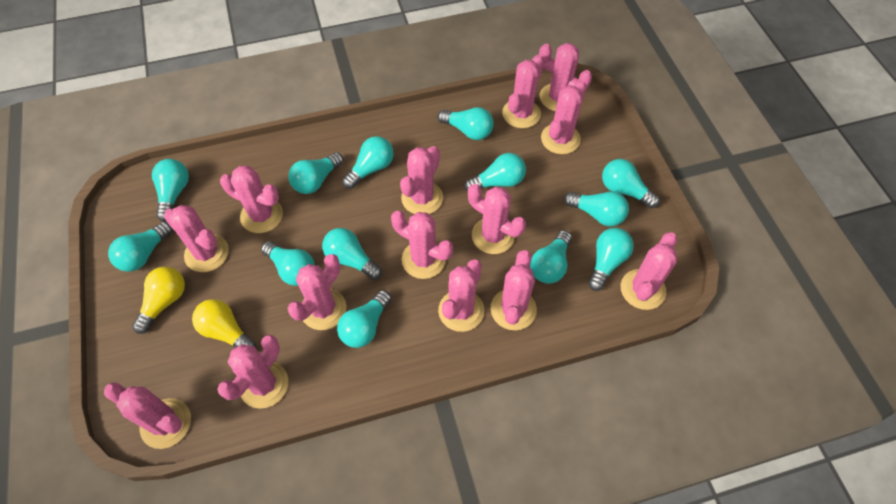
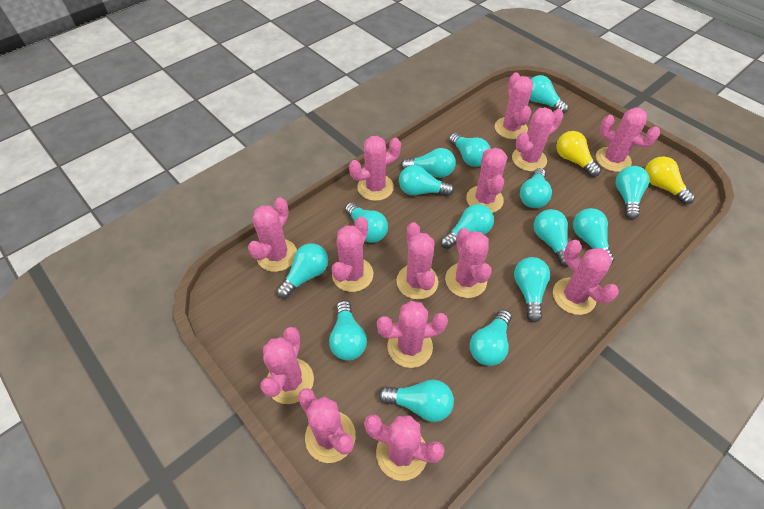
turquoise light bulb: 13 -> 15

